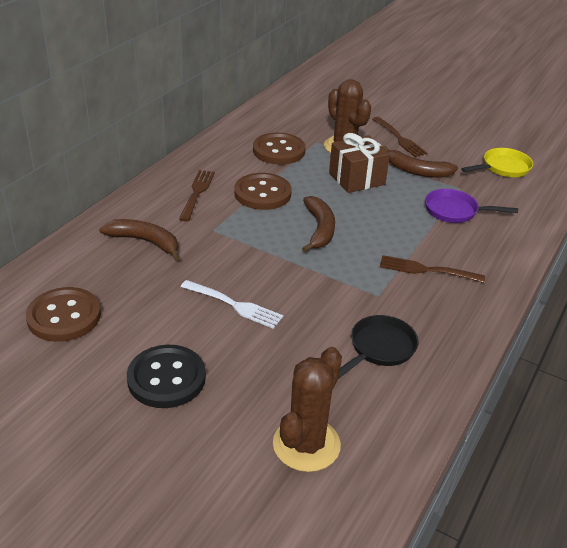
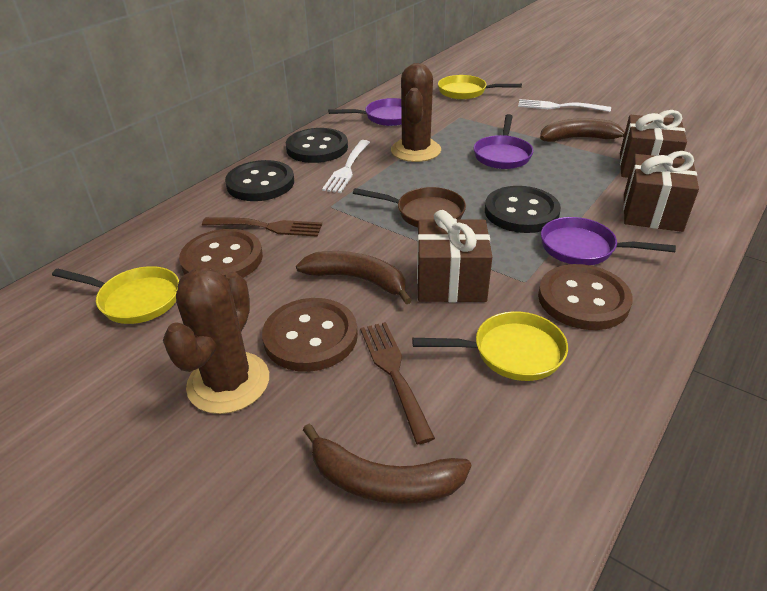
black button: 1 -> 3
black pan: 1 -> 0
brown fork: 3 -> 2
brown gift: 1 -> 3
brown pan: 0 -> 1
purple pan: 1 -> 3
white fork: 1 -> 2
yellow pan: 1 -> 3

